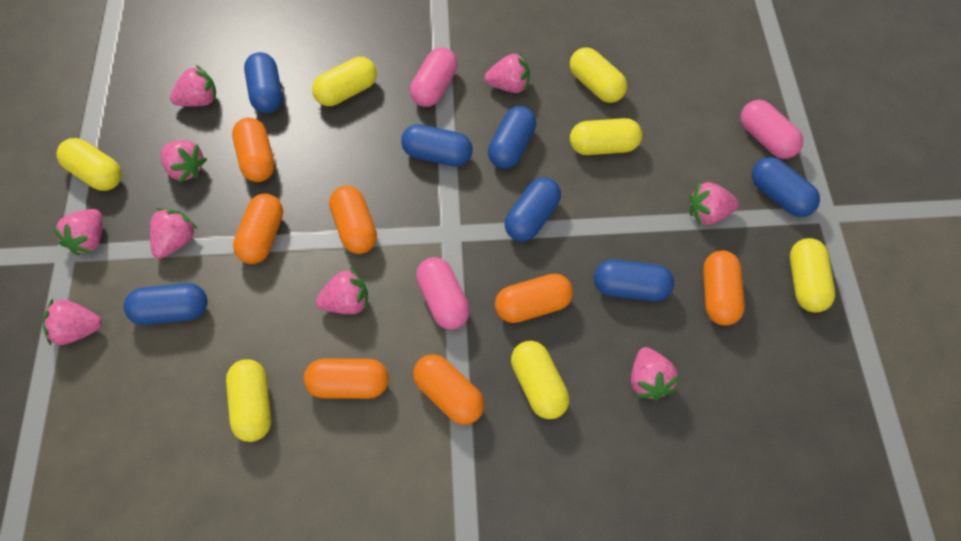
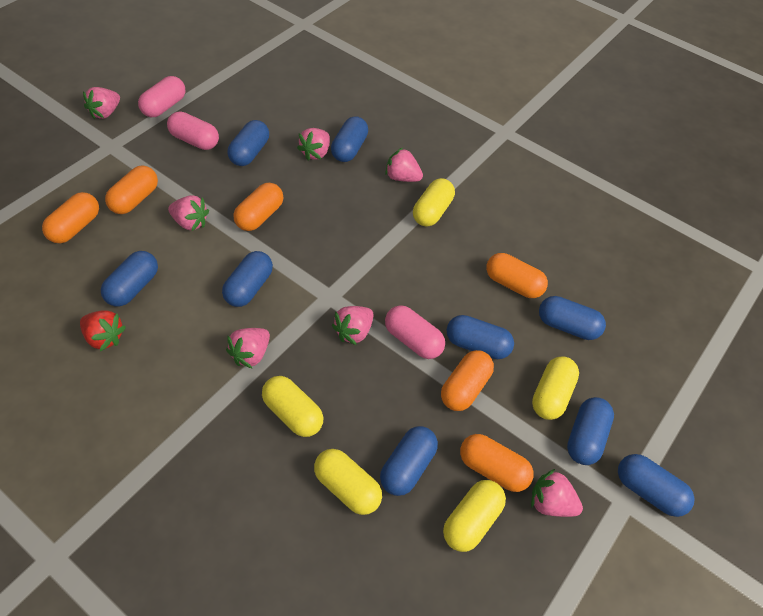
blue capsule: 7 -> 9
orange capsule: 7 -> 6
pink strawberry: 9 -> 7
red strawberry: 0 -> 1
yellow capsule: 7 -> 5

